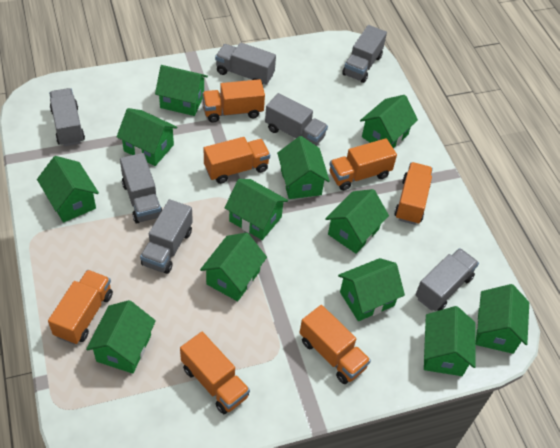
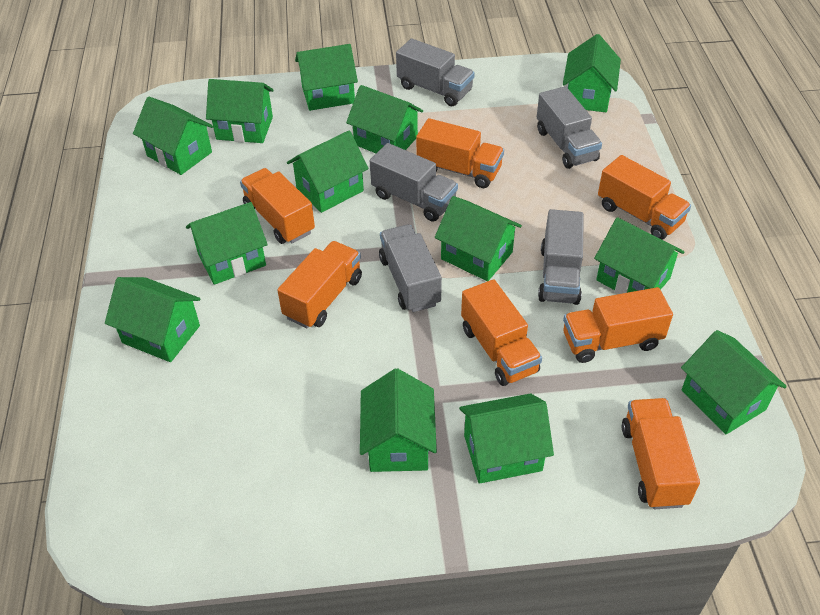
green house: 12 -> 13
grey truck: 7 -> 5

